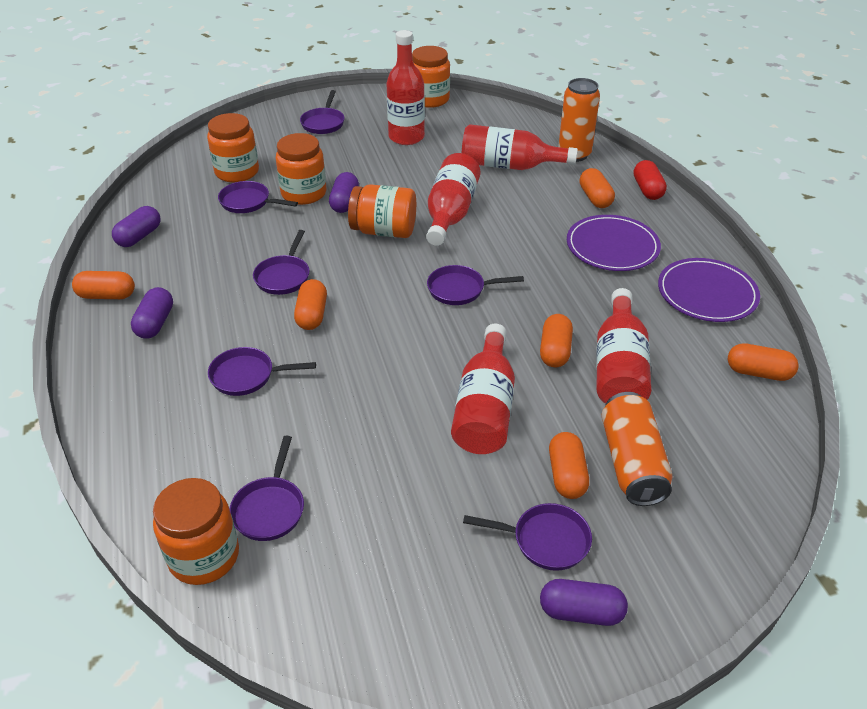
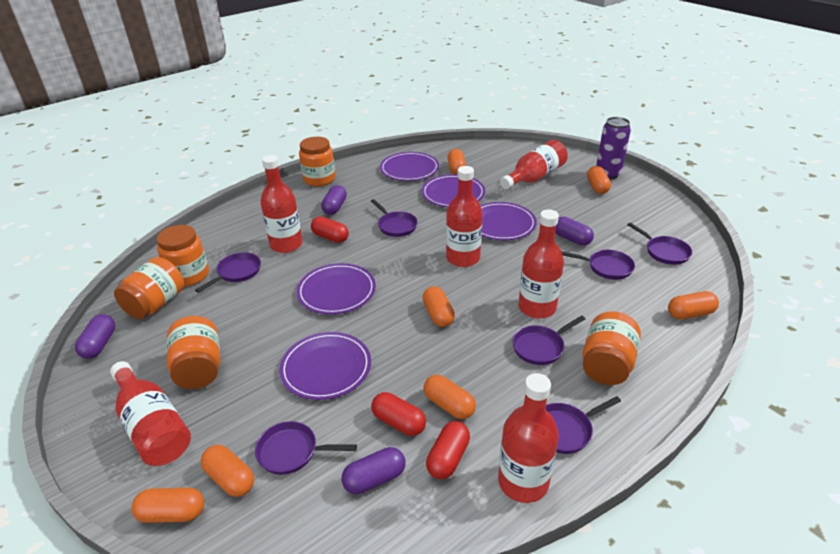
orange can: 2 -> 0
orange capsule: 6 -> 7
purple can: 0 -> 1
purple plate: 2 -> 5
red bottle: 5 -> 6
red capsule: 1 -> 3

